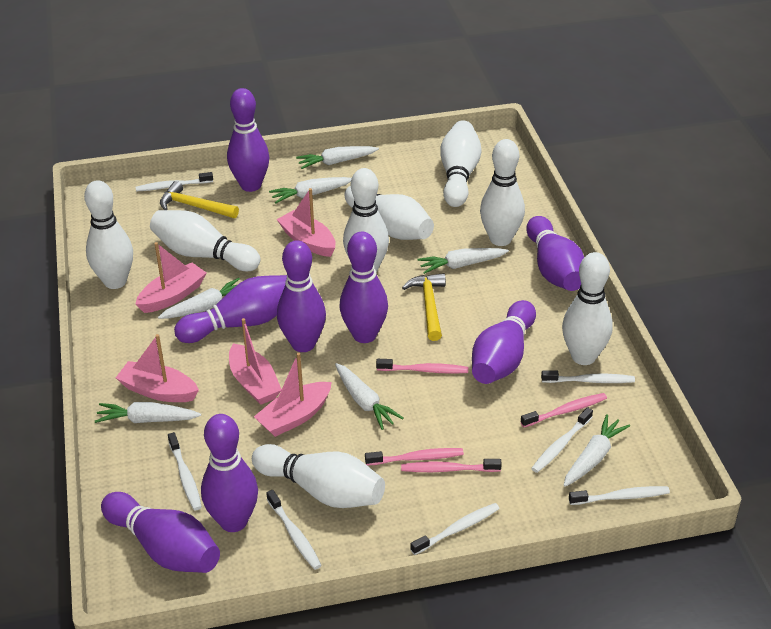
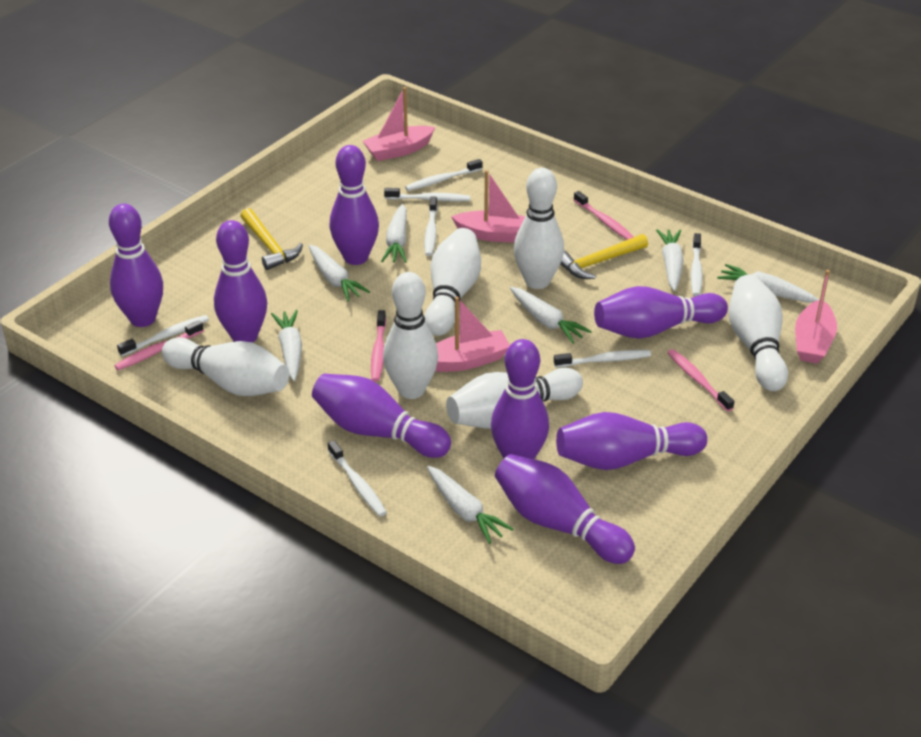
pink boat: 5 -> 4
white bowling pin: 8 -> 6

